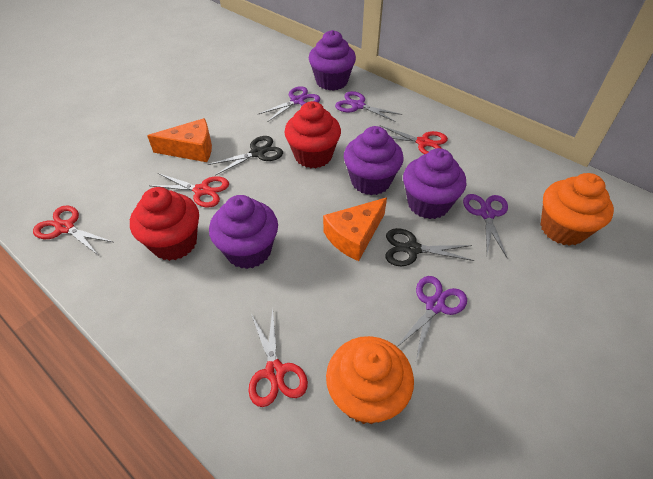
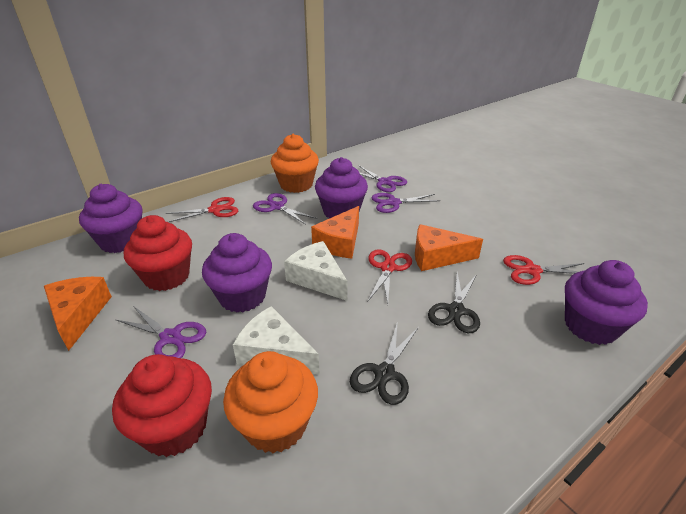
orange cheese: 2 -> 3
red scissors: 4 -> 3
white cheese: 0 -> 2

